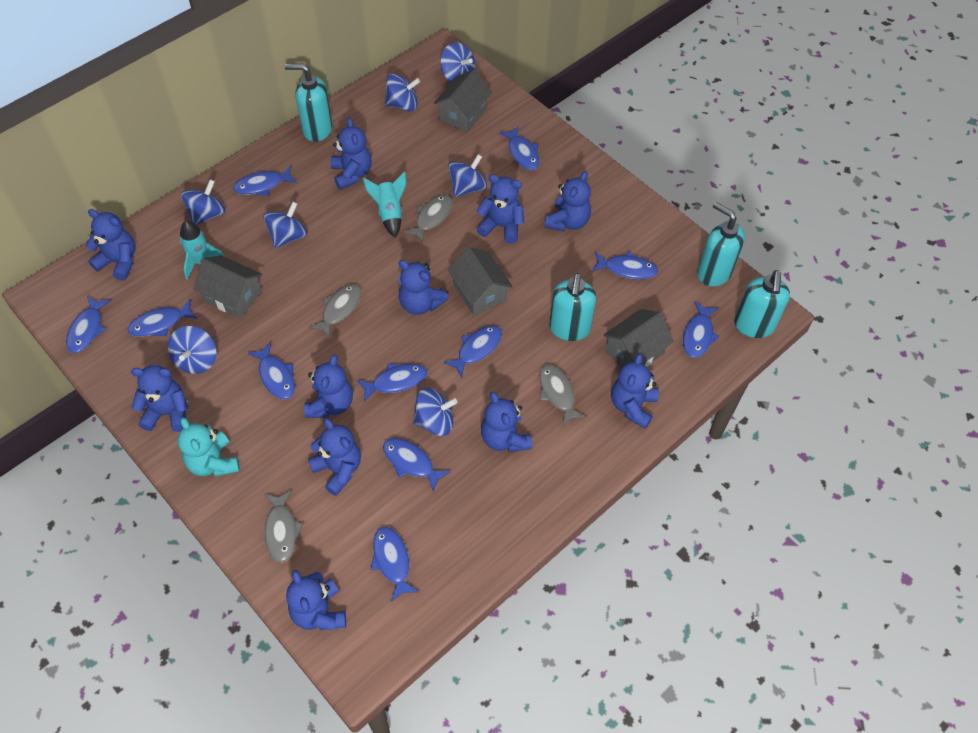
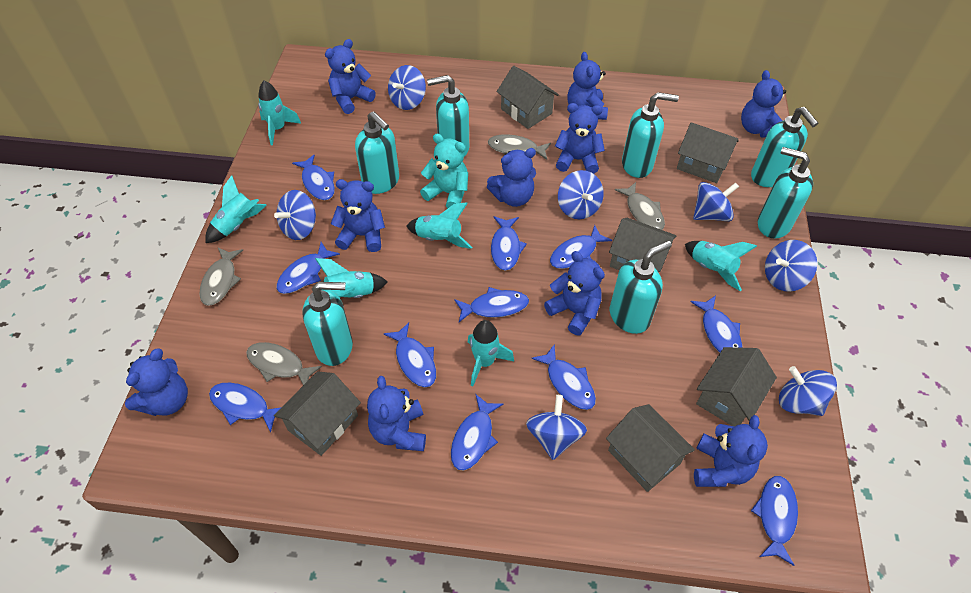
blue teddy bear: 11 -> 10
grey house: 4 -> 6
turquoise rocket: 2 -> 6
turquoise soap dispenser: 4 -> 7

